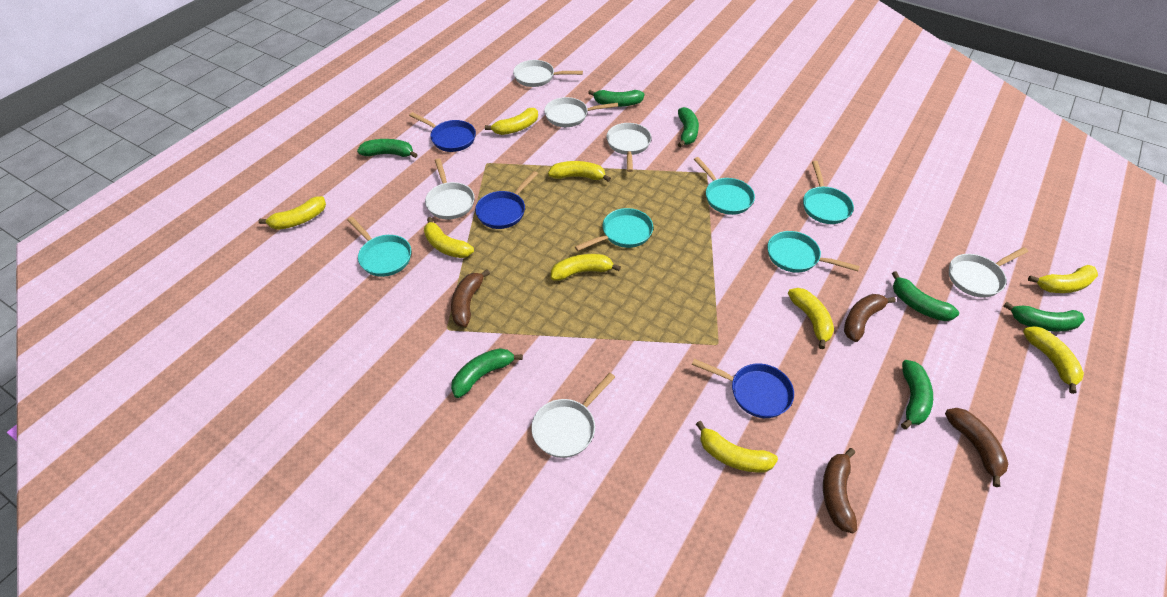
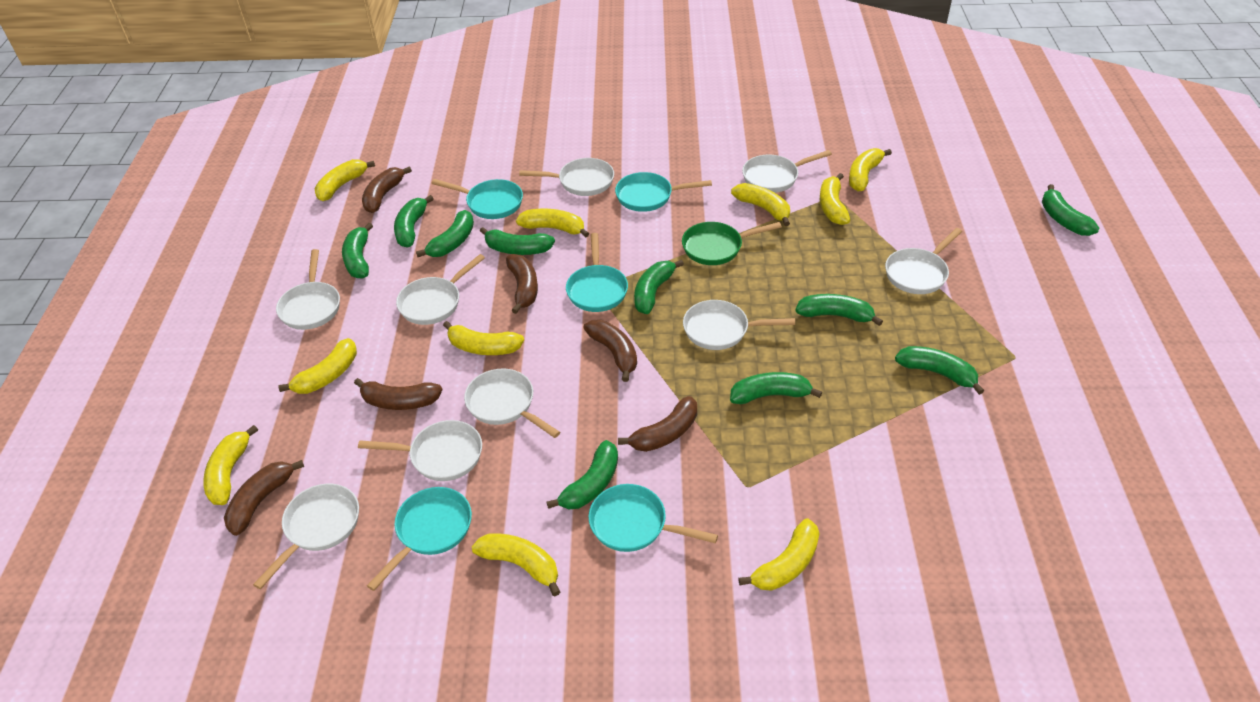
blue pan: 3 -> 0
brown banana: 4 -> 6
green banana: 7 -> 10
green pan: 0 -> 1
white pan: 6 -> 9
yellow banana: 9 -> 10

